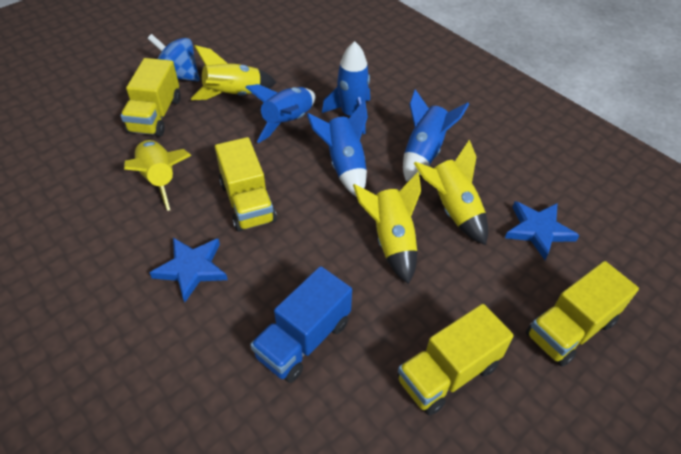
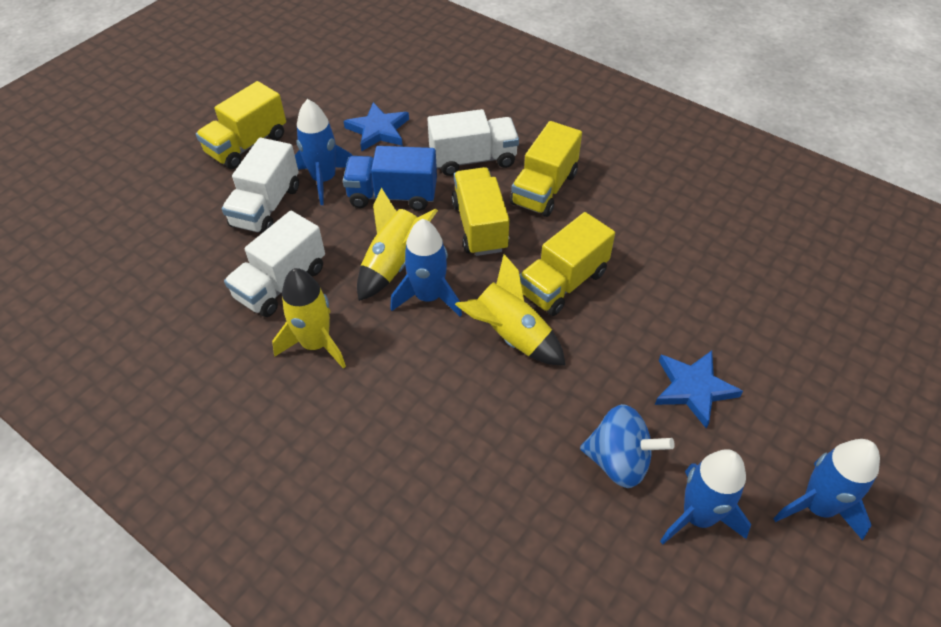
white truck: 0 -> 3
yellow rocket: 4 -> 3

